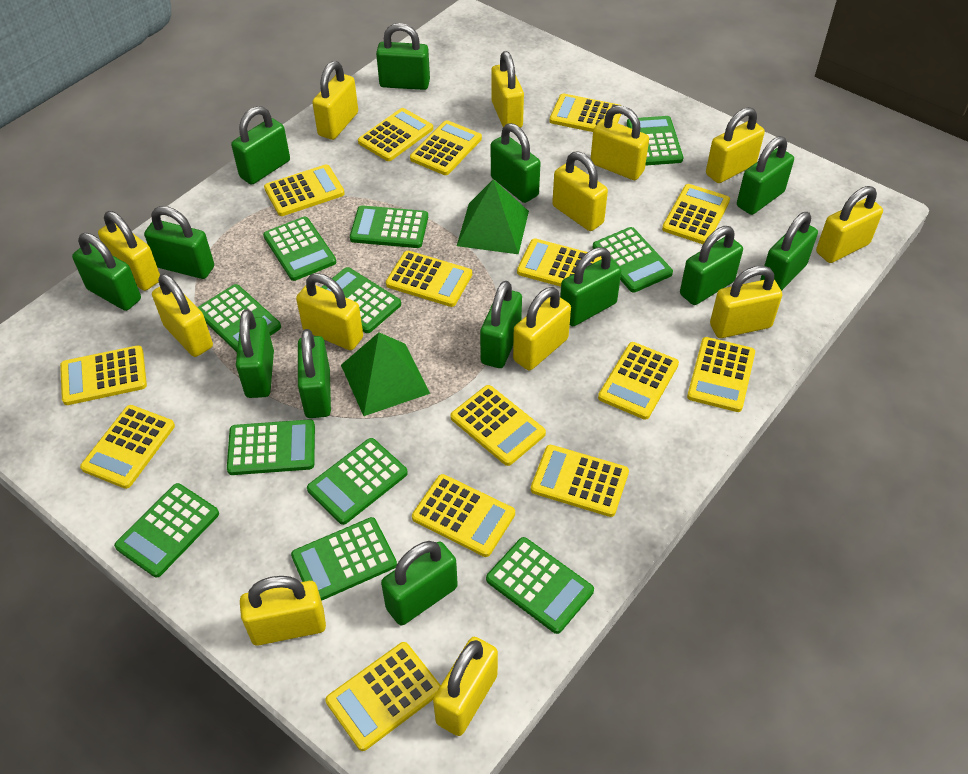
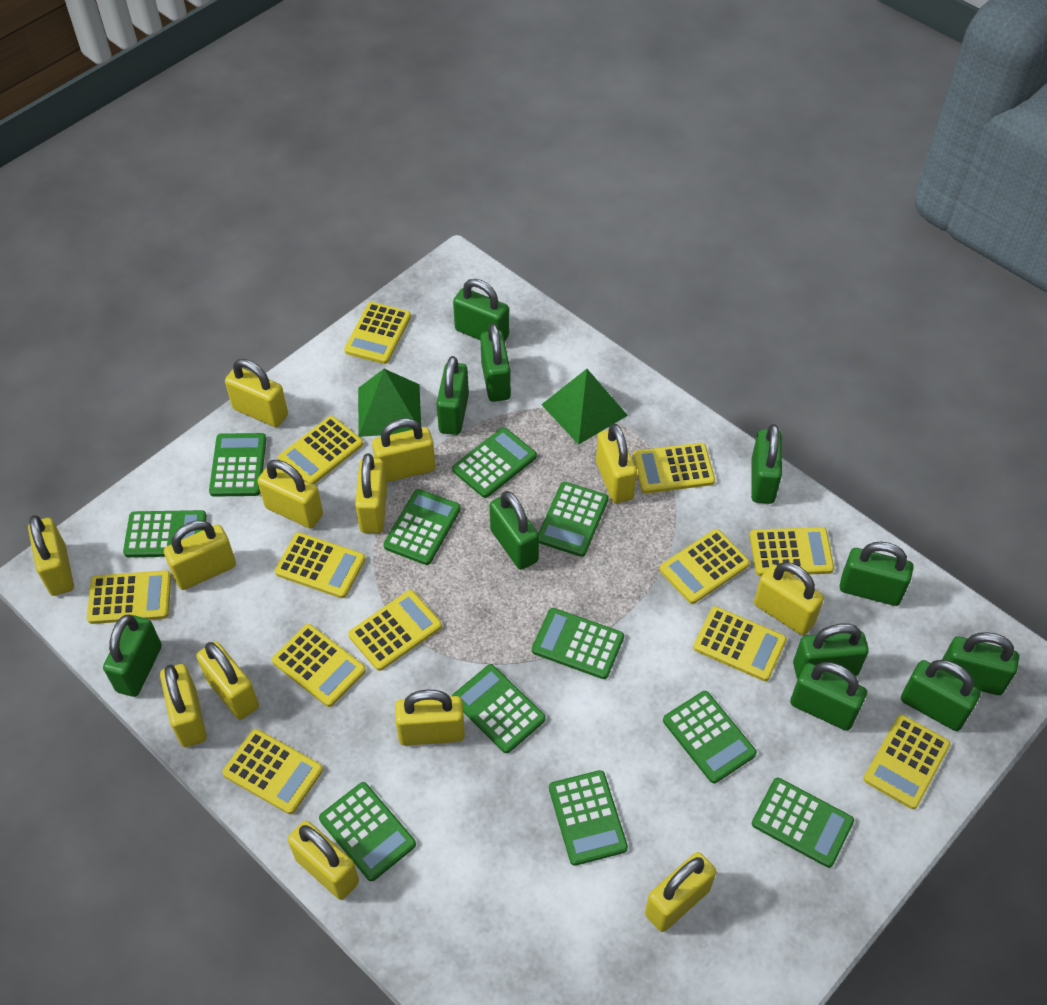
green padlock: 13 -> 11
yellow calculator: 15 -> 12

